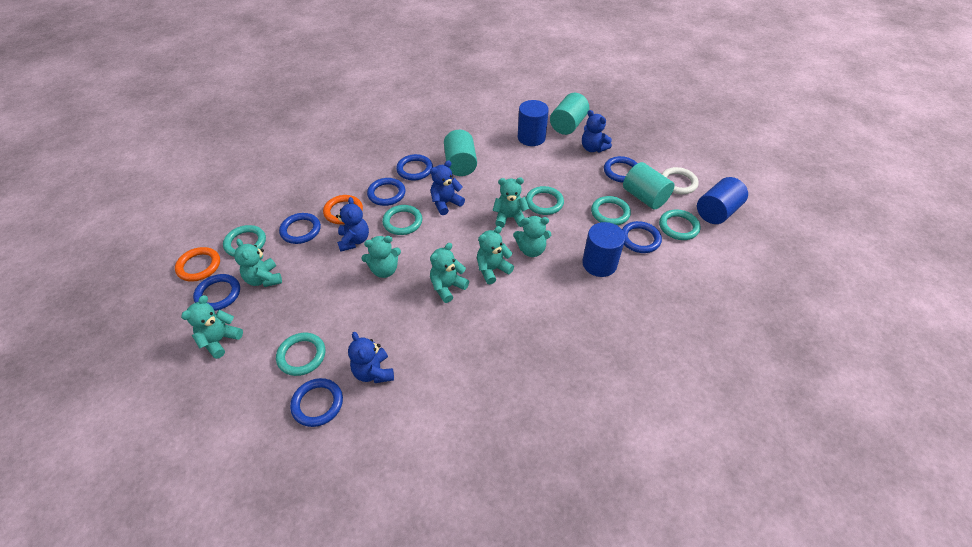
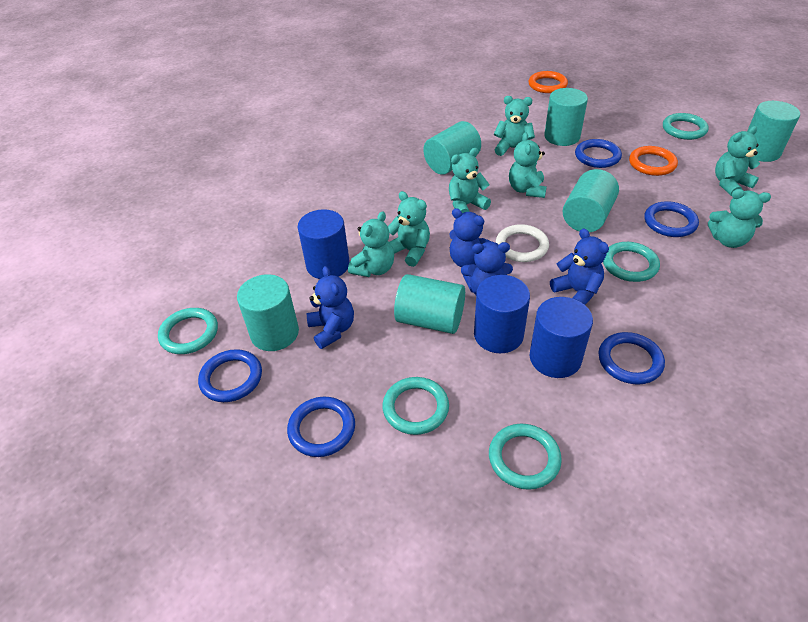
blue ring: 7 -> 5
turquoise cylinder: 3 -> 6
turquoise ring: 6 -> 5

